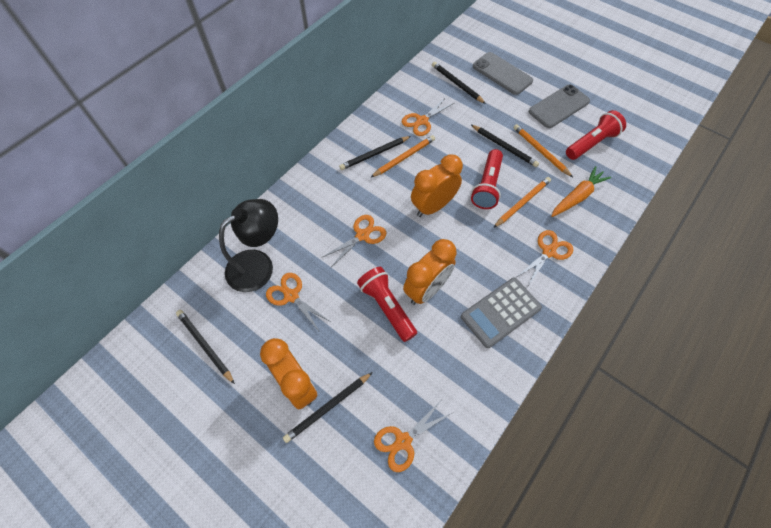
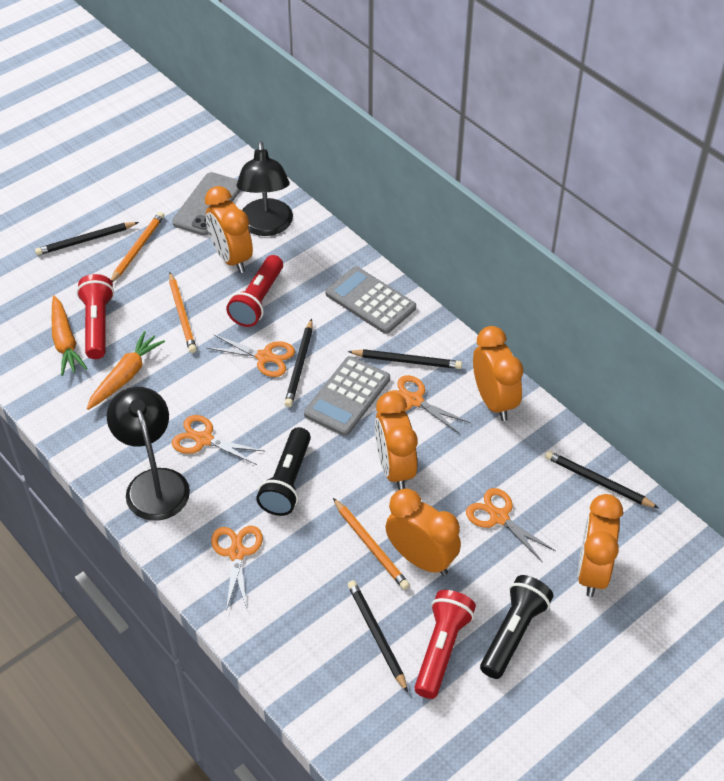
black flashlight: 0 -> 2
black lamp: 1 -> 2
grey calculator: 1 -> 2
grey phone: 2 -> 1
orange carrot: 1 -> 2
orange clock: 3 -> 5

